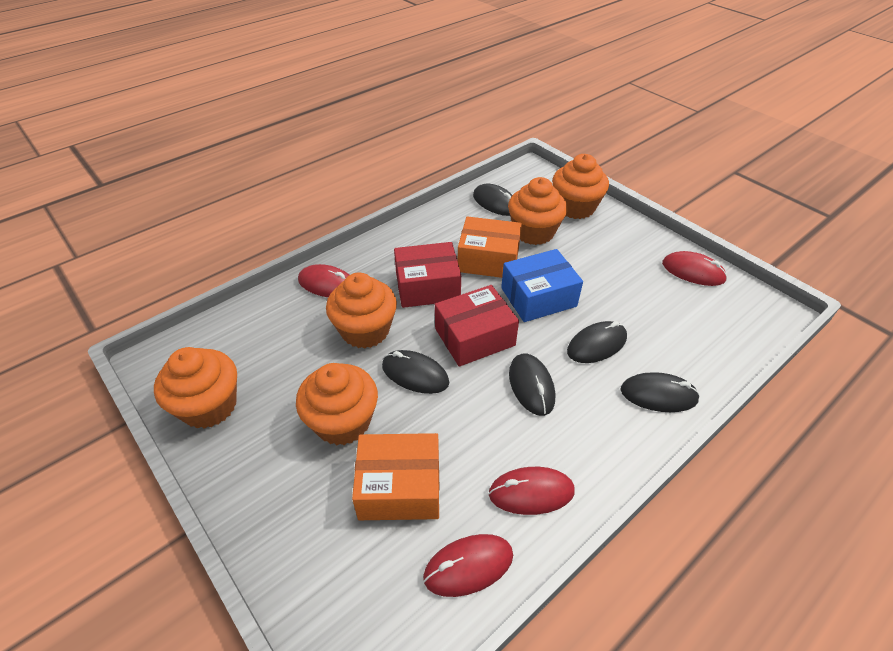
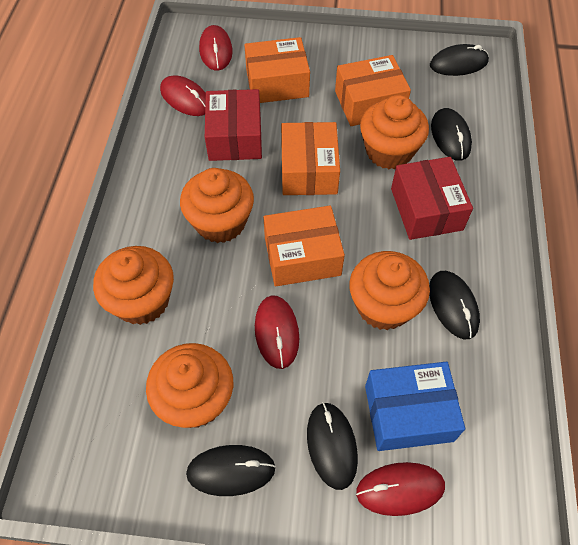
orange box: 2 -> 4

